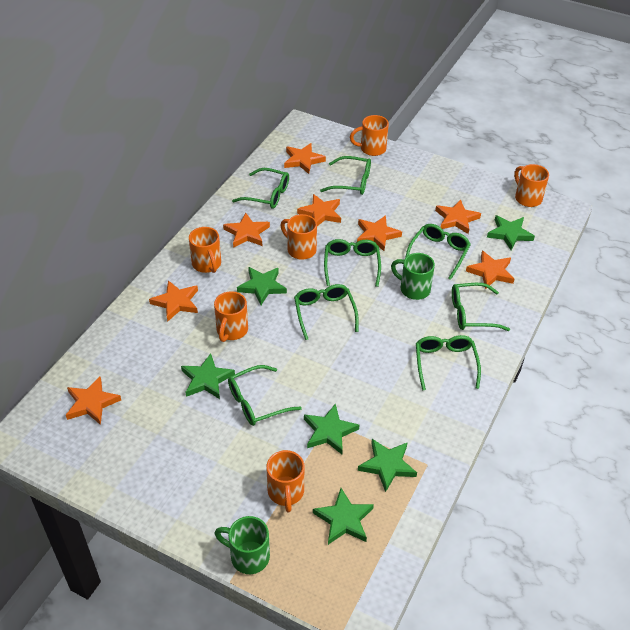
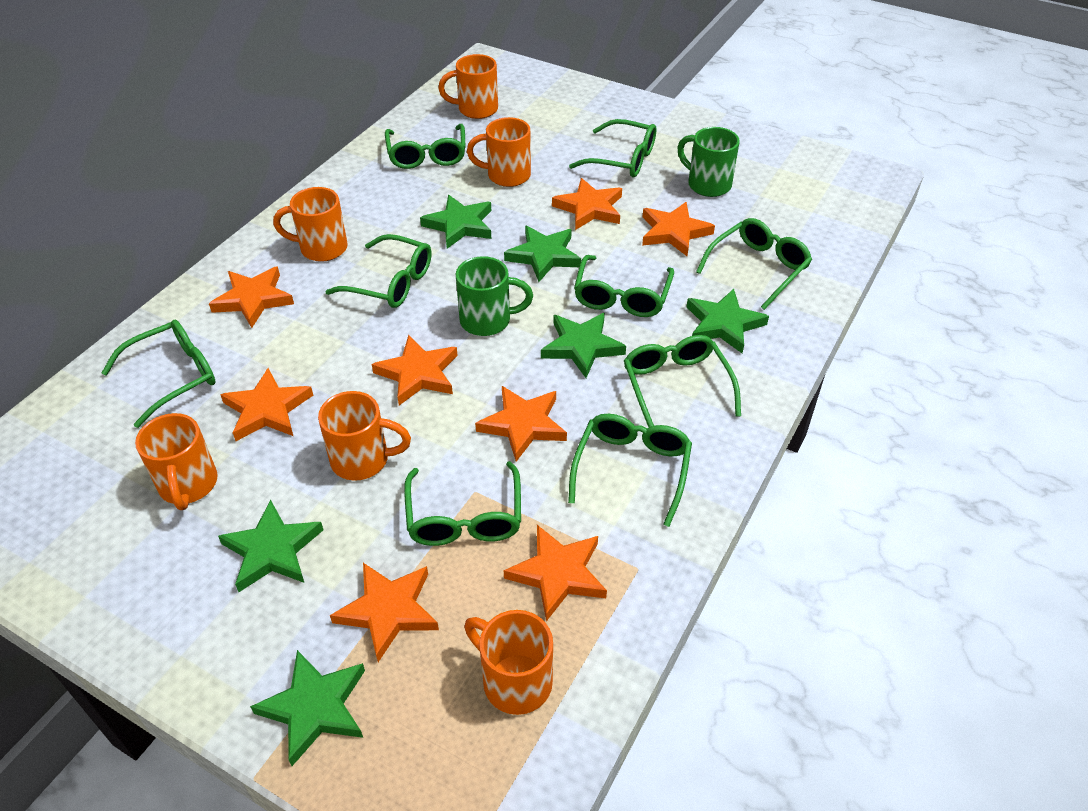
green glasses: 8 -> 9

